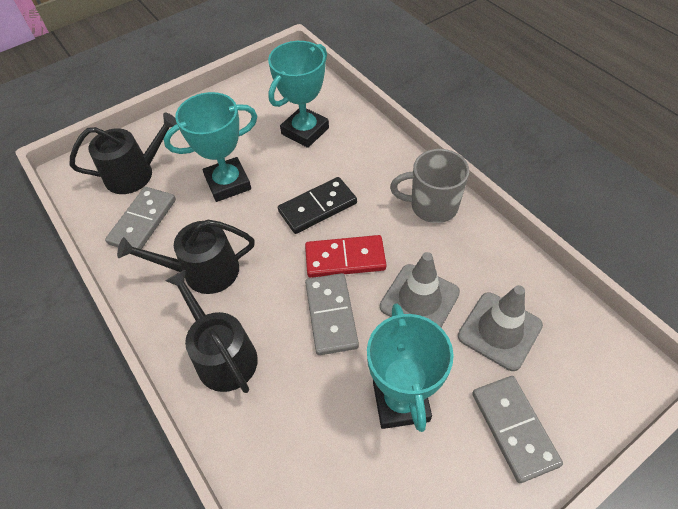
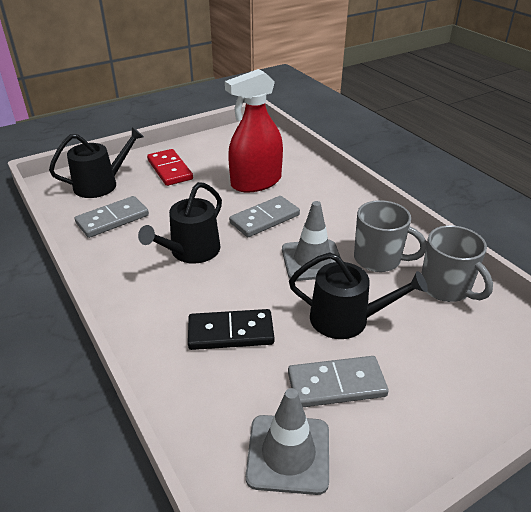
grey mug: 1 -> 2
red spray bottle: 0 -> 1
turquoise trophy: 3 -> 0

